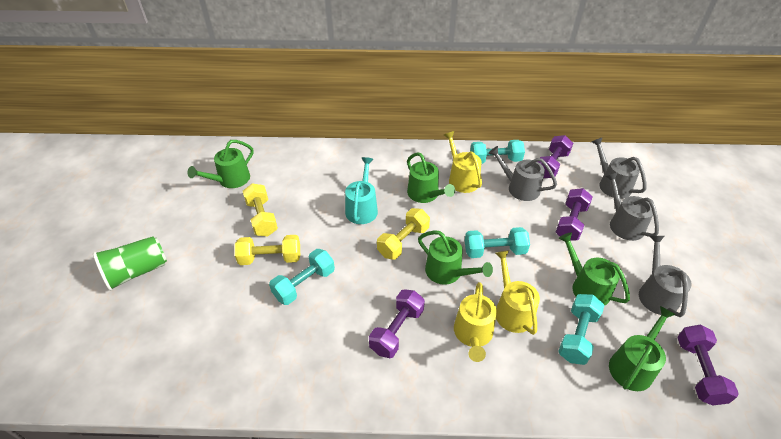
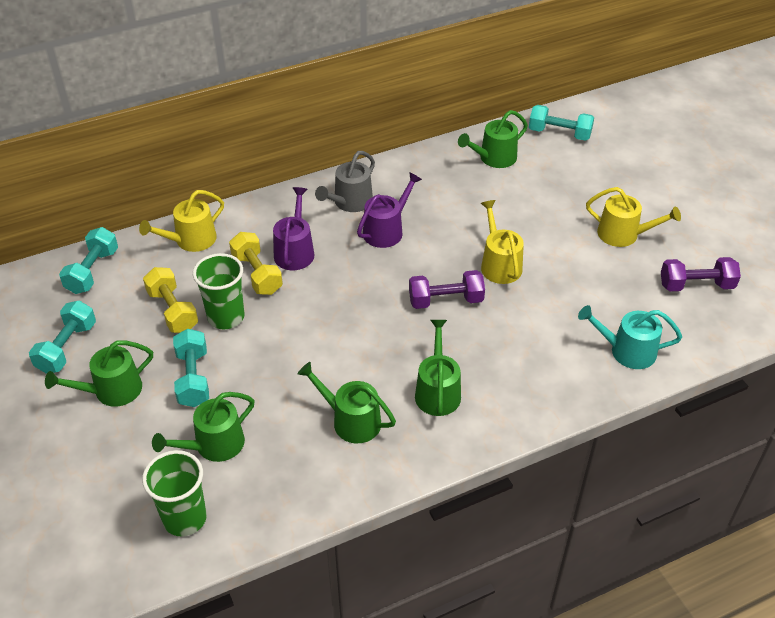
green cup: 1 -> 2
grey watering can: 4 -> 1
purple dumbbell: 4 -> 2
purple watering can: 0 -> 2
yellow dumbbell: 3 -> 2

